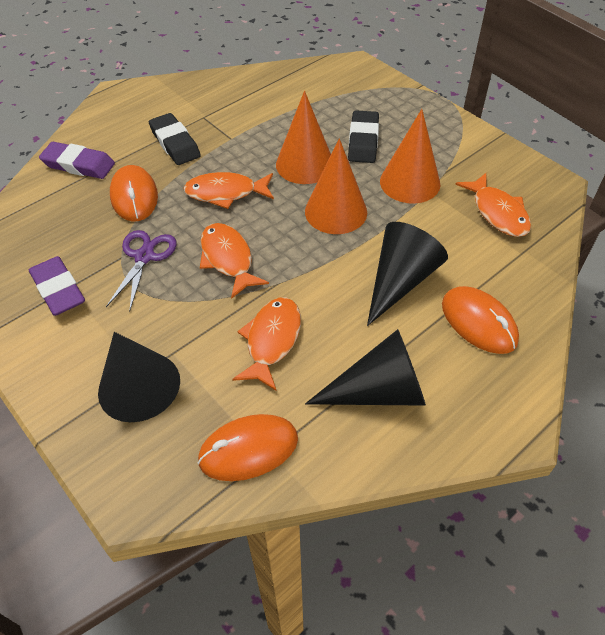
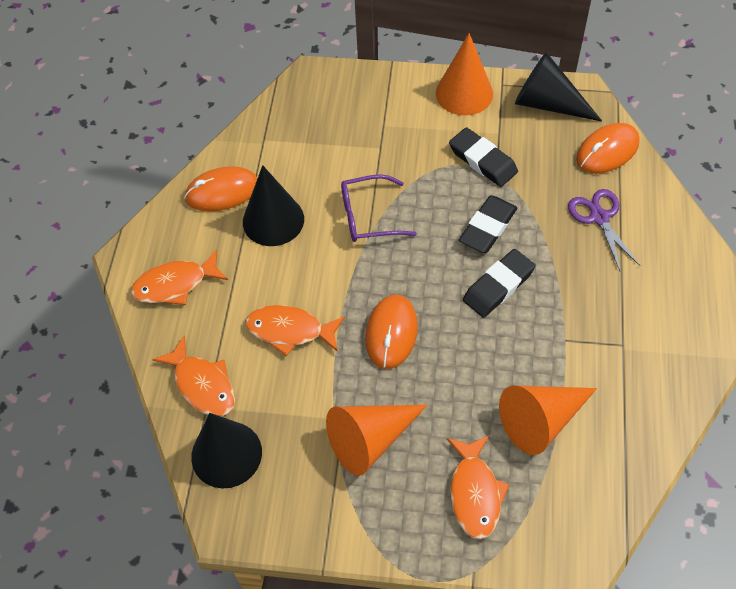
black eraser: 2 -> 3
purple eraser: 2 -> 0
purple glasses: 0 -> 1

